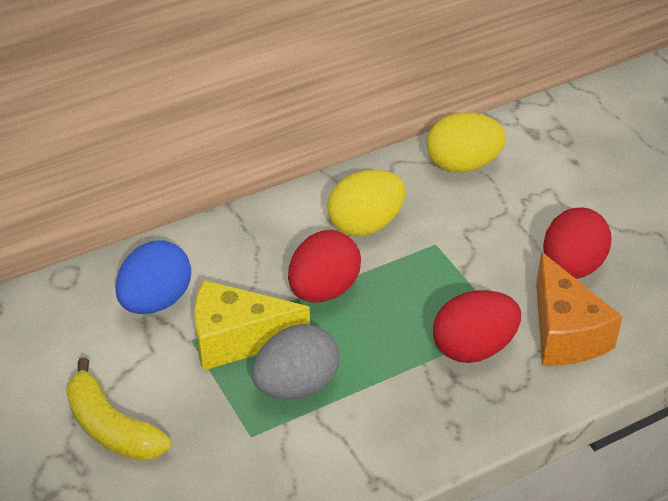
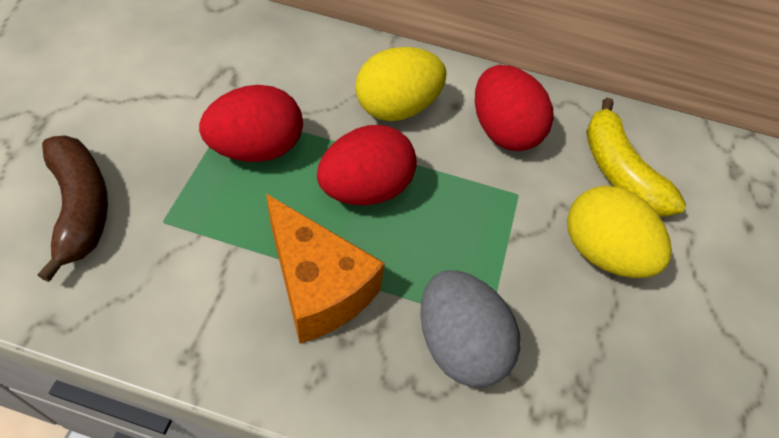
blue egg: 1 -> 0
brown banana: 0 -> 1
yellow cheese: 1 -> 0

